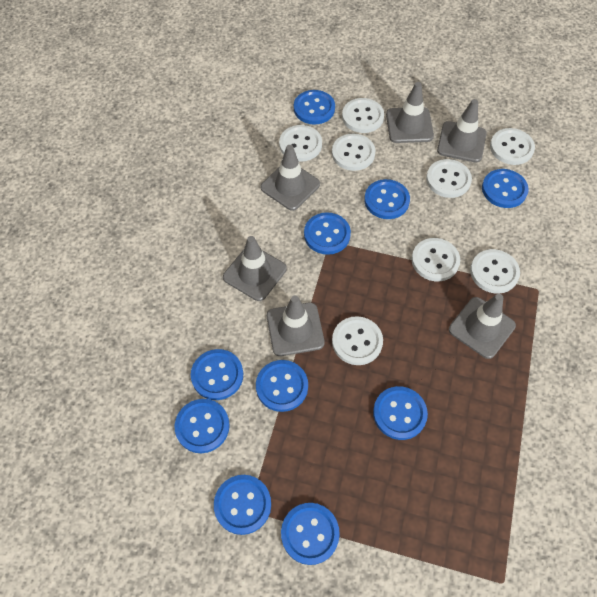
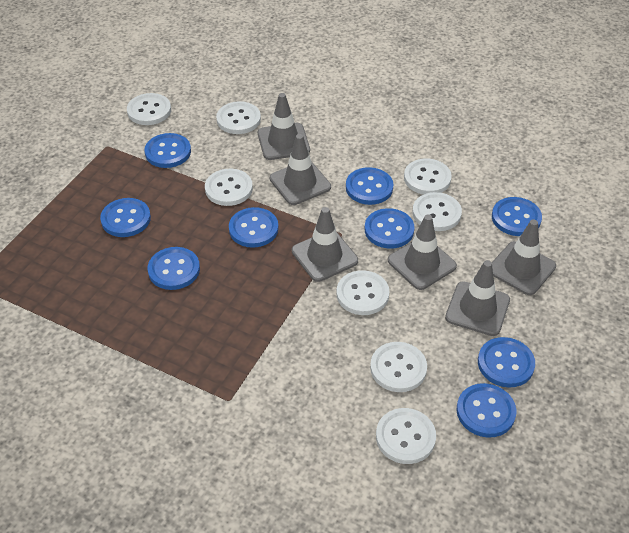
blue button: 10 -> 9

